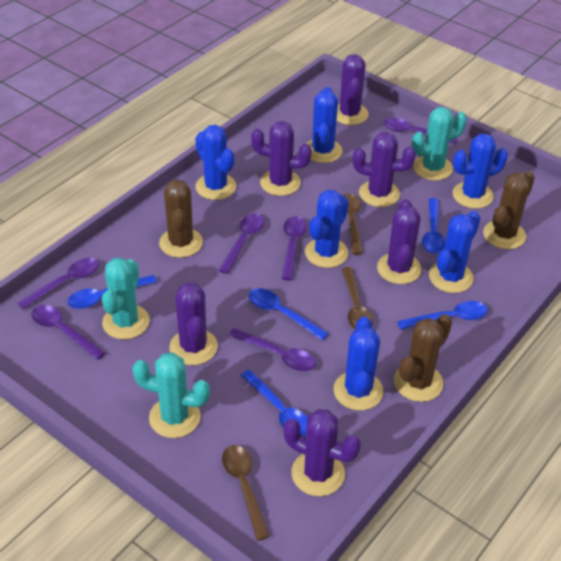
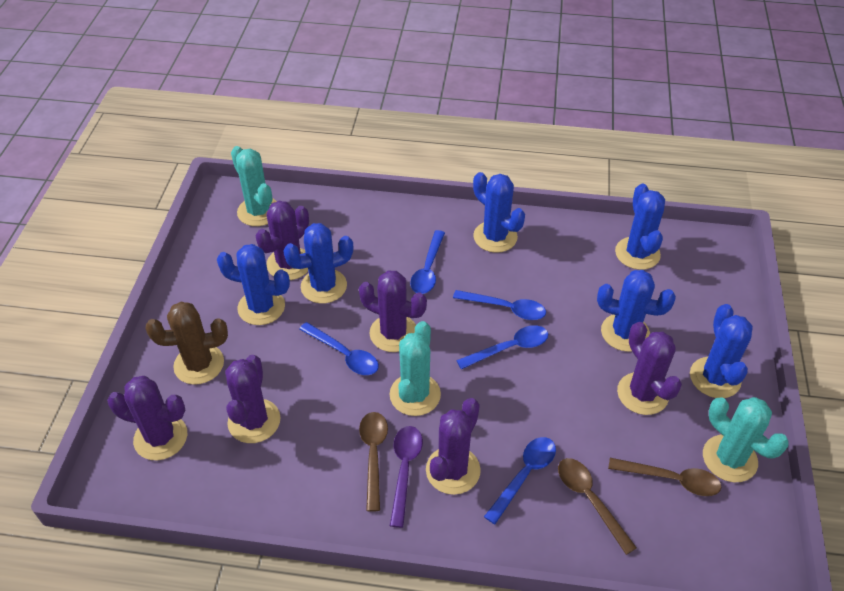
brown cactus: 3 -> 1
purple spoon: 6 -> 1

